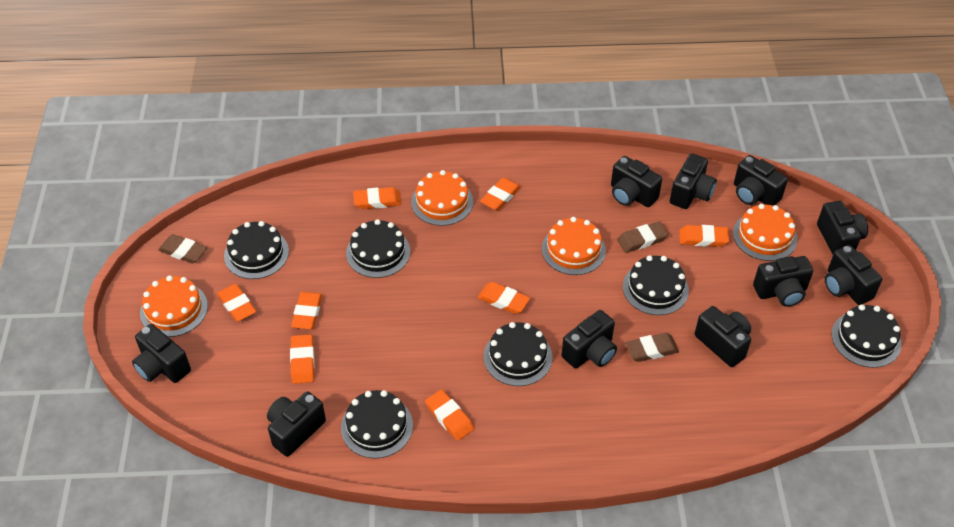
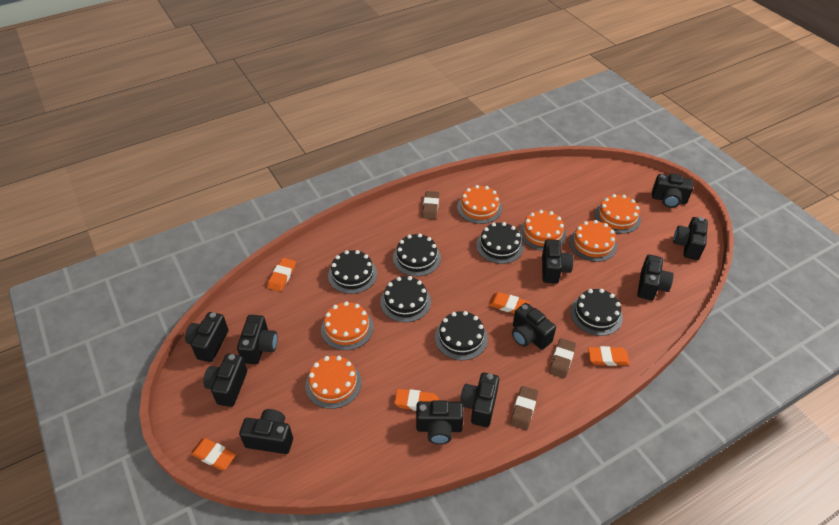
black camera: 10 -> 11
orange cake: 4 -> 6
orange eraser: 8 -> 5

